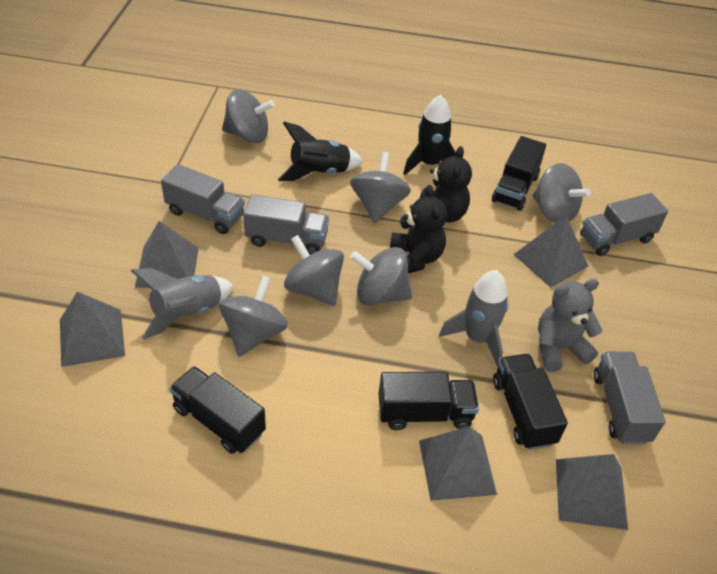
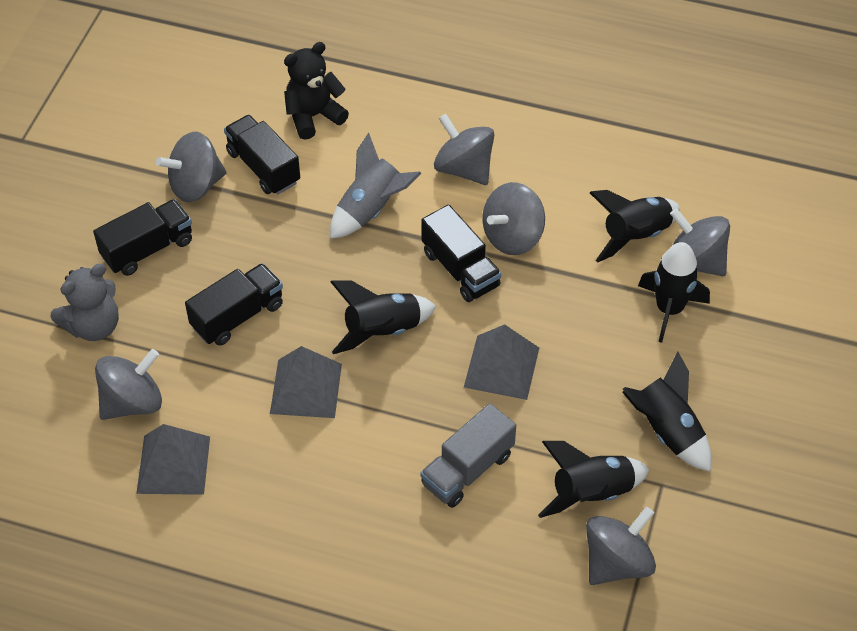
black rocket: 2 -> 5
black teddy bear: 2 -> 1
grey pyramid: 5 -> 3
grey rocket: 2 -> 1
grey truck: 4 -> 1

